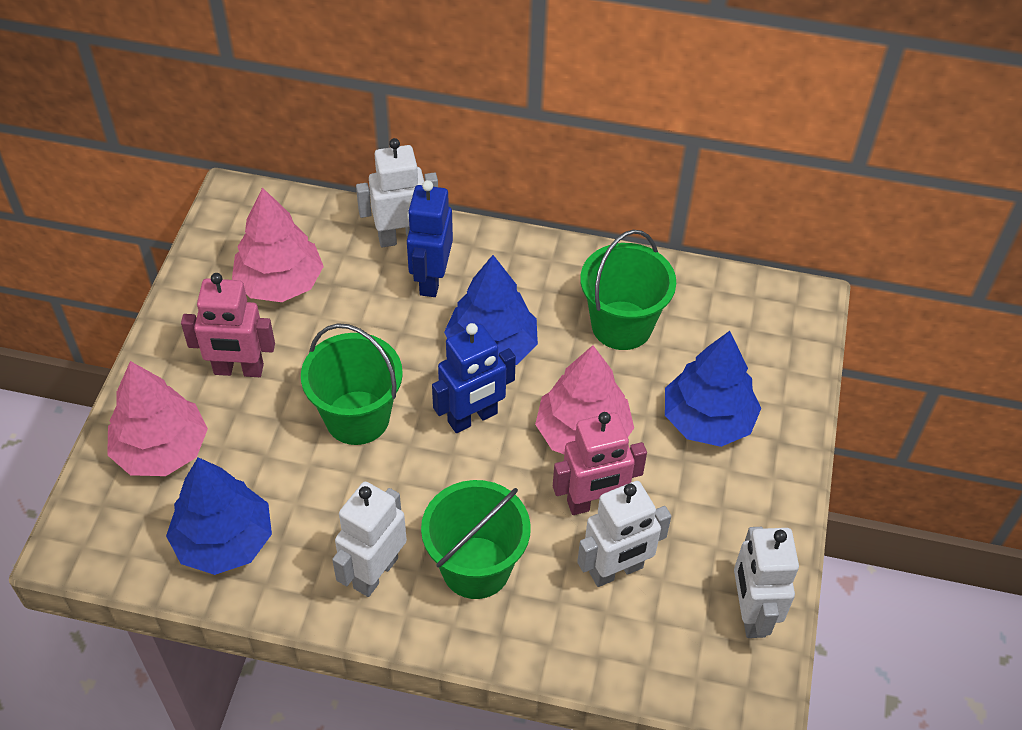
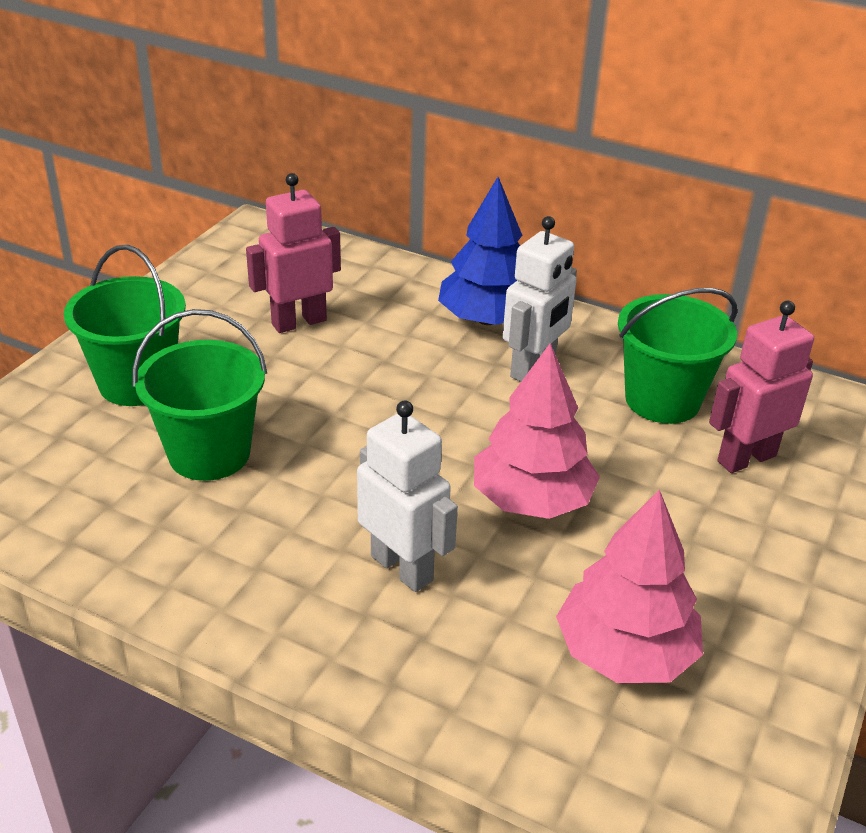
blue robot: 2 -> 0
blue tree: 3 -> 1
pink tree: 3 -> 2
white robot: 4 -> 2

